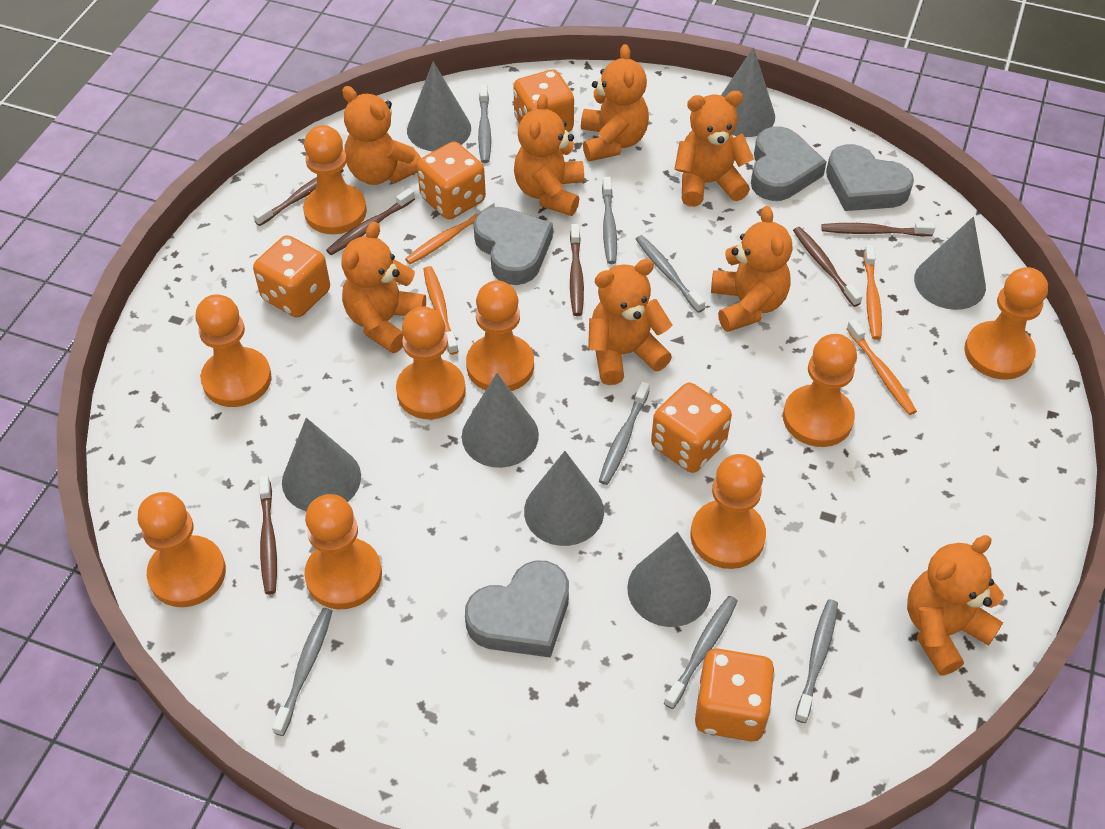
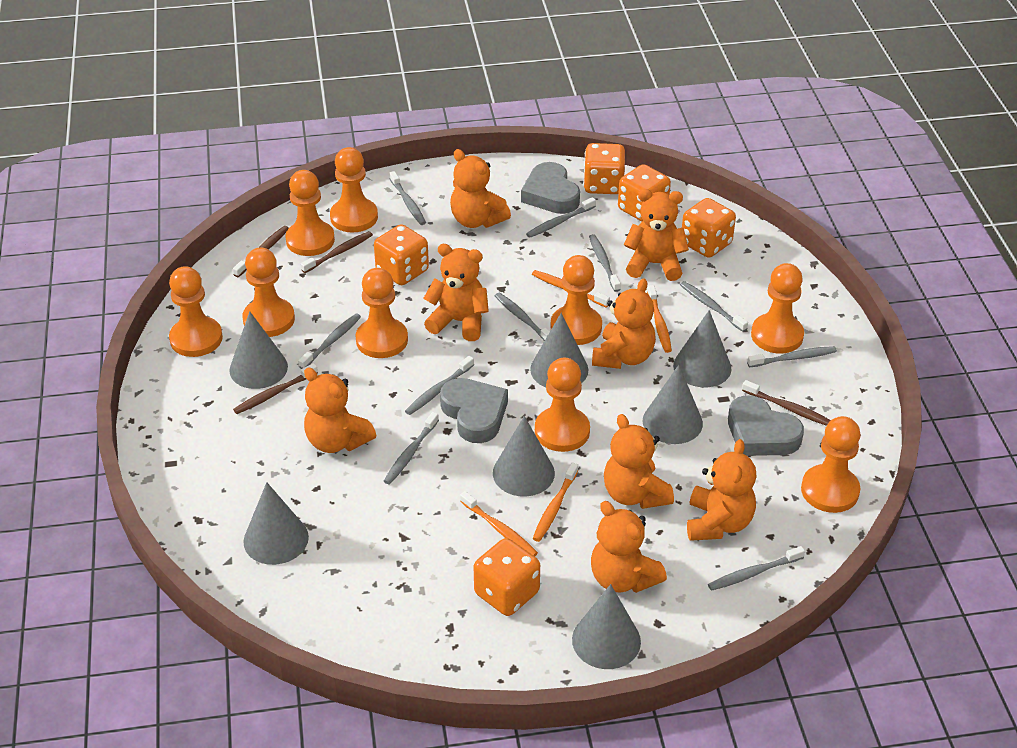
brown toothbrush: 6 -> 4
grey heart: 4 -> 3
grey toothbrush: 7 -> 10

